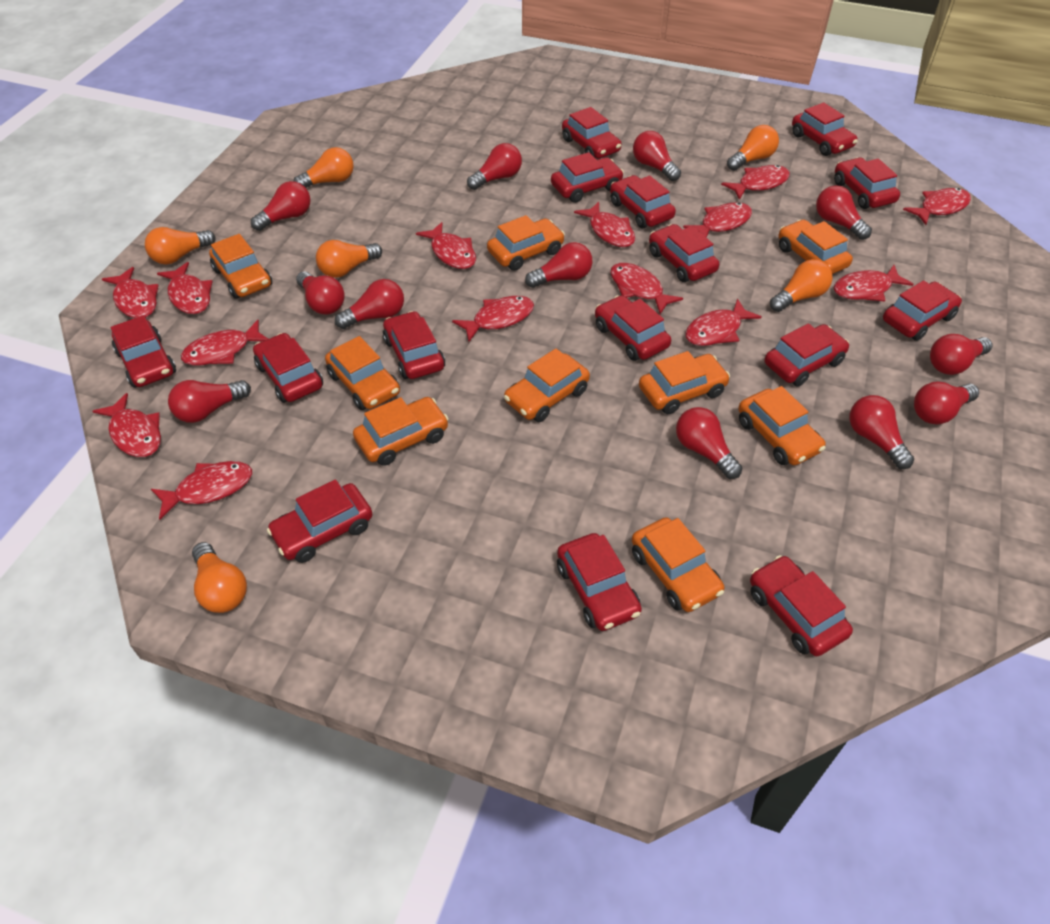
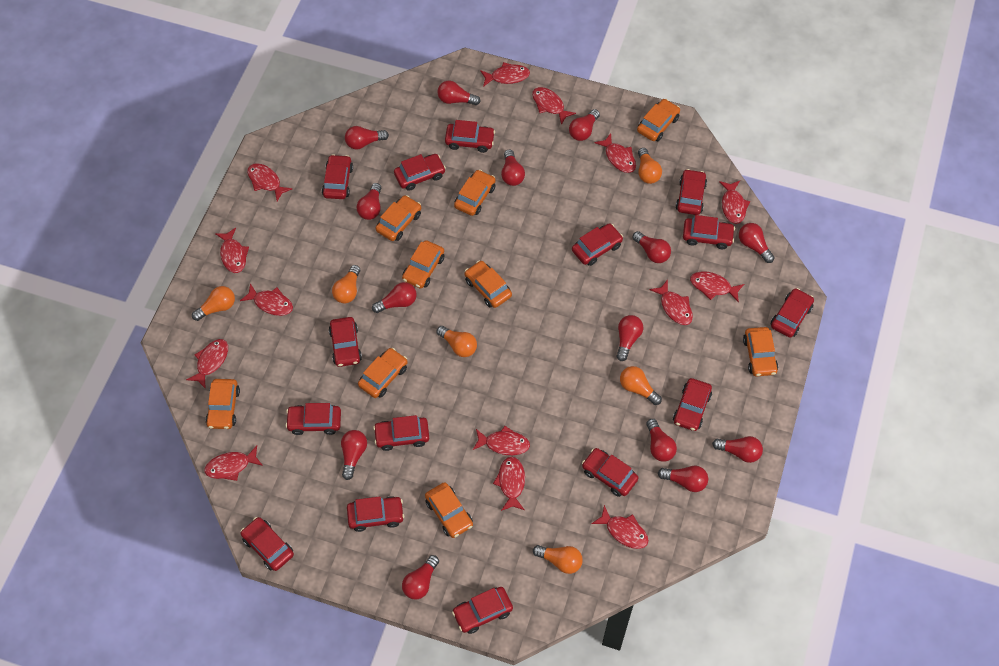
red light bulb: 12 -> 14

